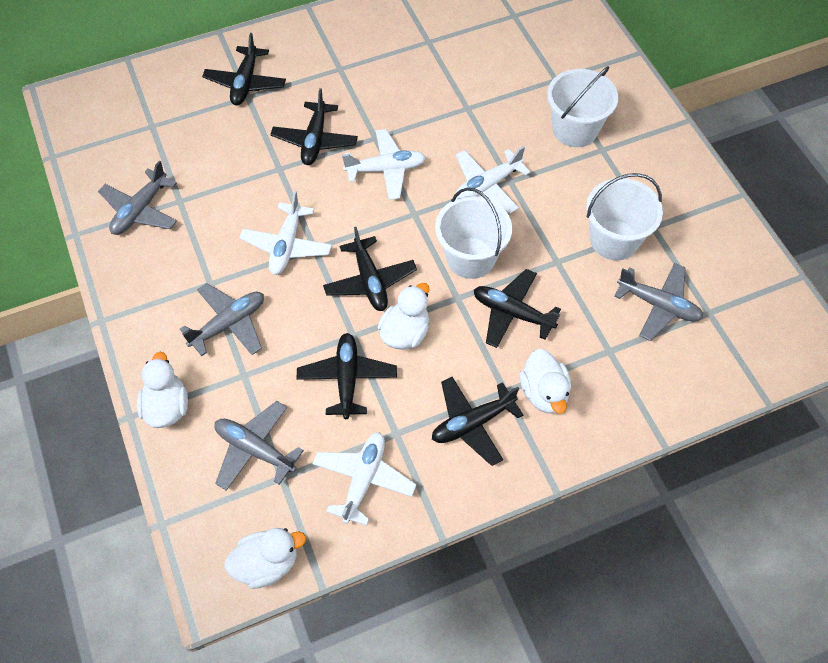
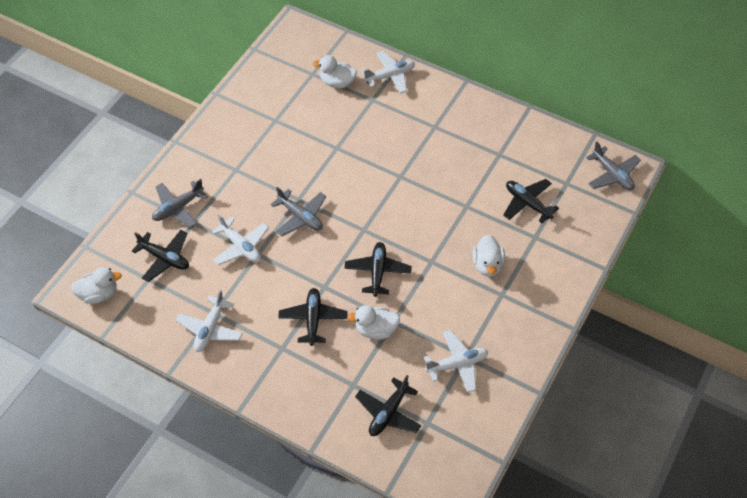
black plane: 6 -> 5
grey plane: 4 -> 3
white bucket: 3 -> 0

